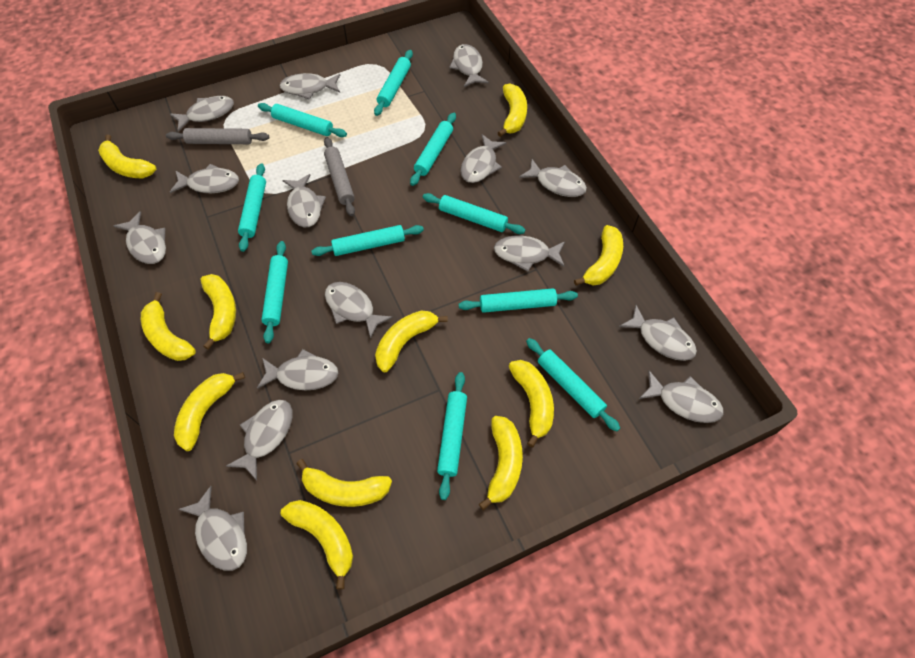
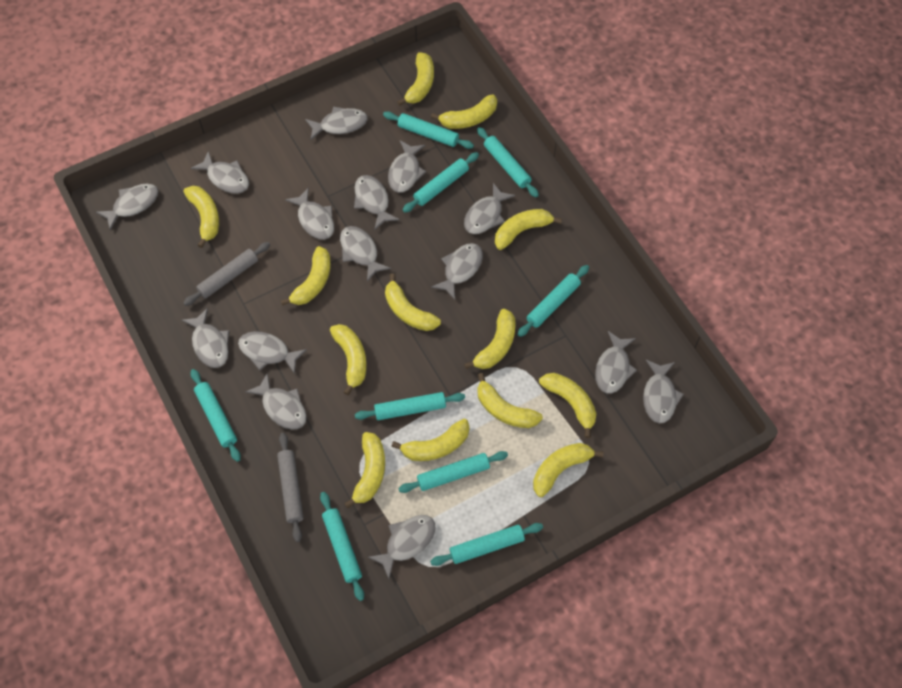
turquoise rolling pin: 10 -> 9
yellow banana: 11 -> 13

